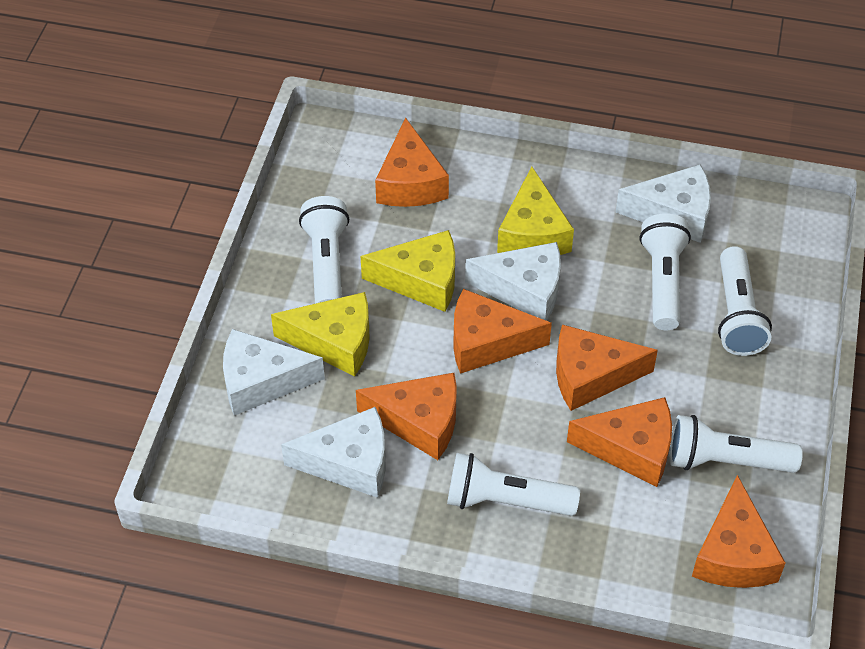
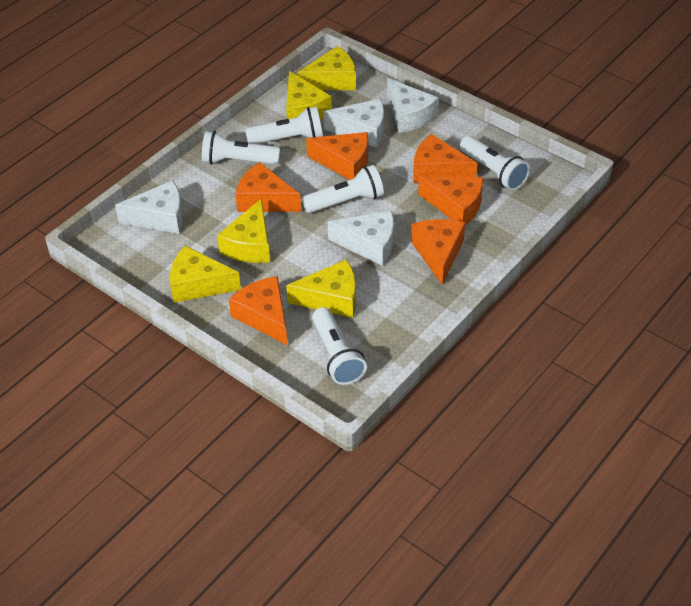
yellow cheese: 3 -> 5

